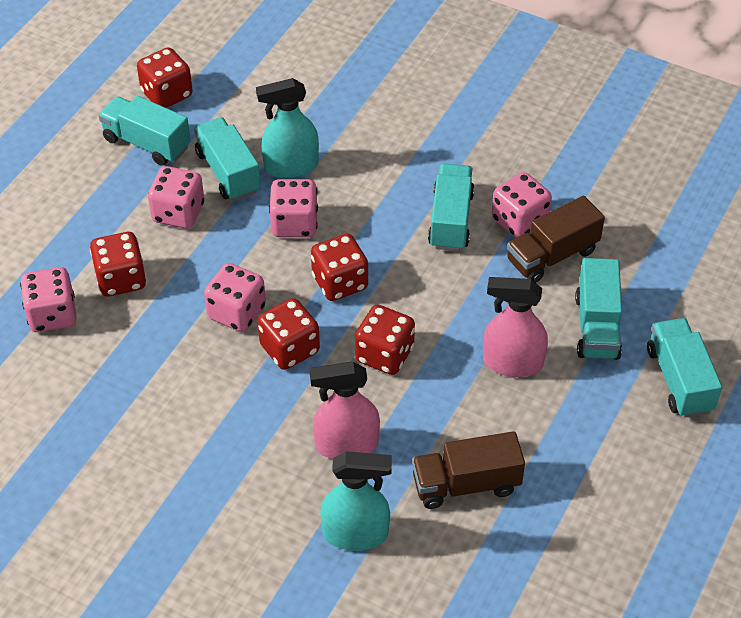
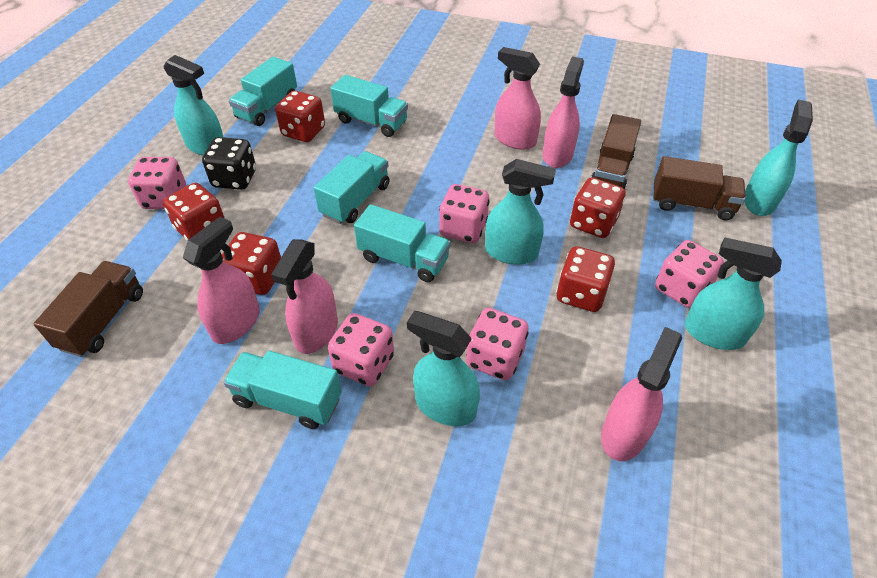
black dice: 0 -> 1
brown truck: 2 -> 3
pink spray bottle: 2 -> 5
turquoise spray bottle: 2 -> 5

